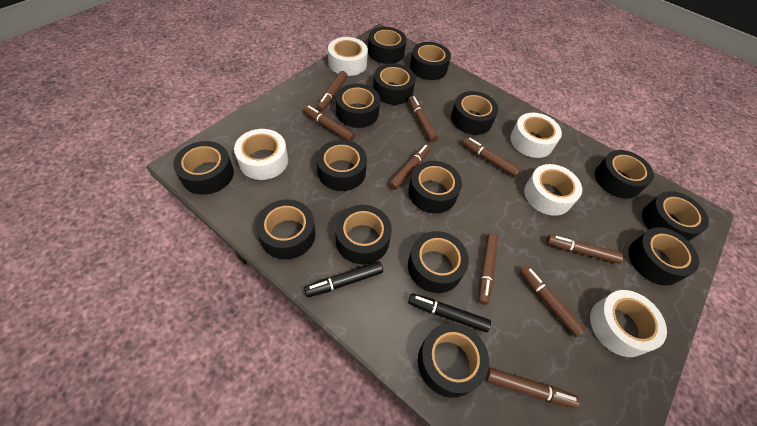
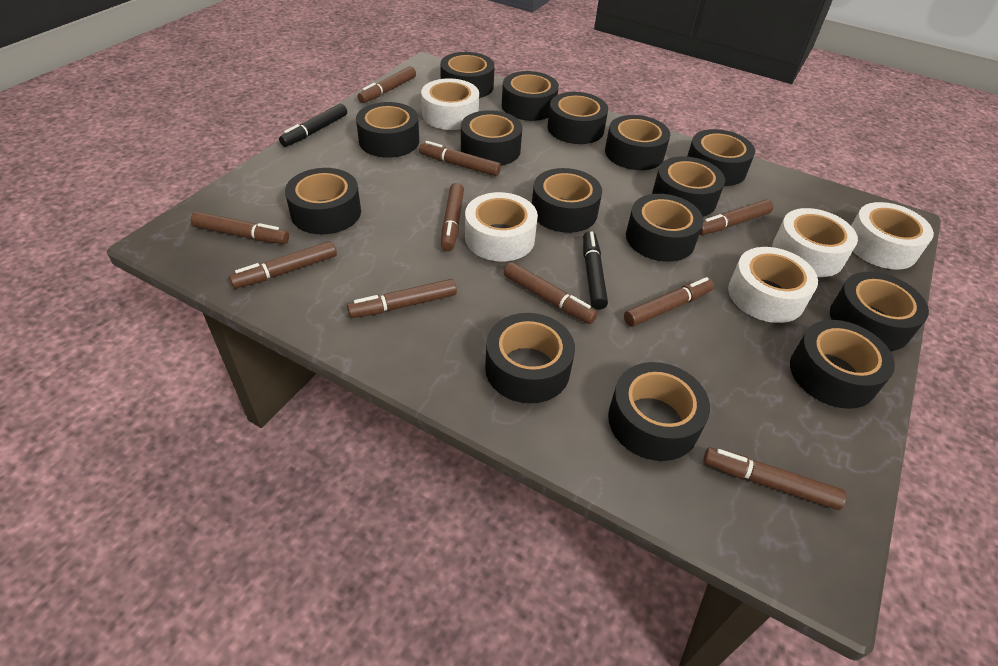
brown marker: 9 -> 10

